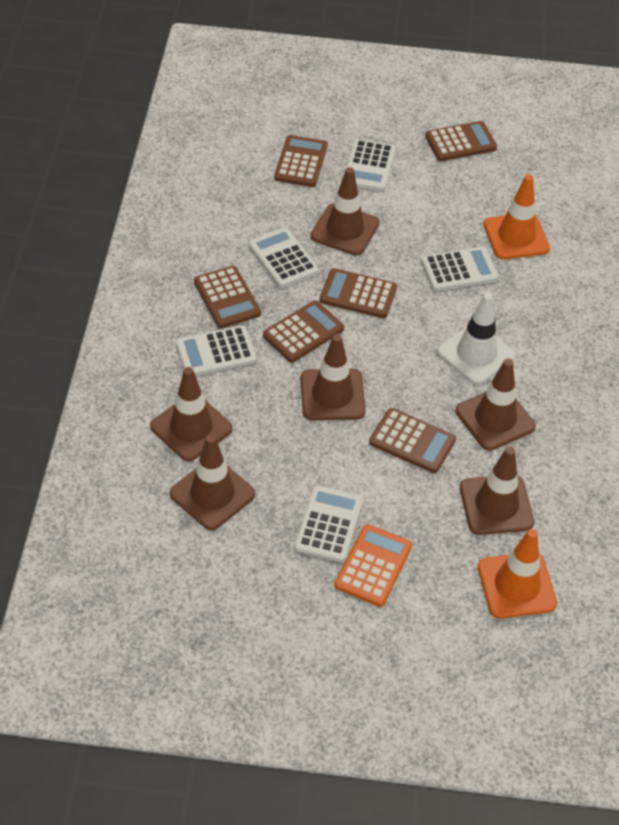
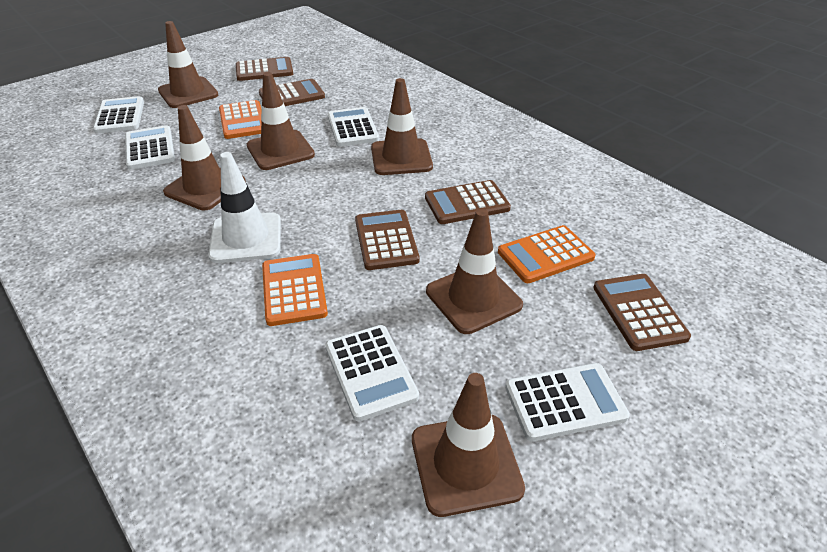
brown calculator: 6 -> 5
orange calculator: 1 -> 3
orange traffic cone: 2 -> 0

